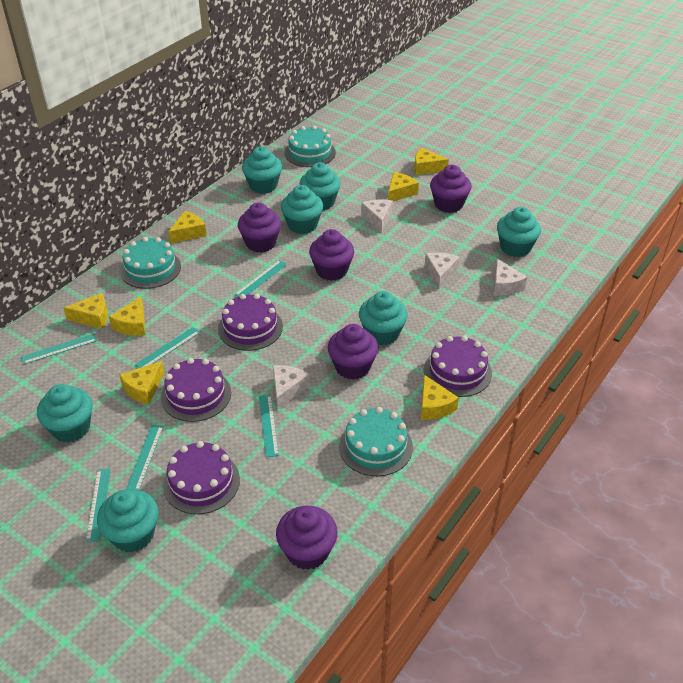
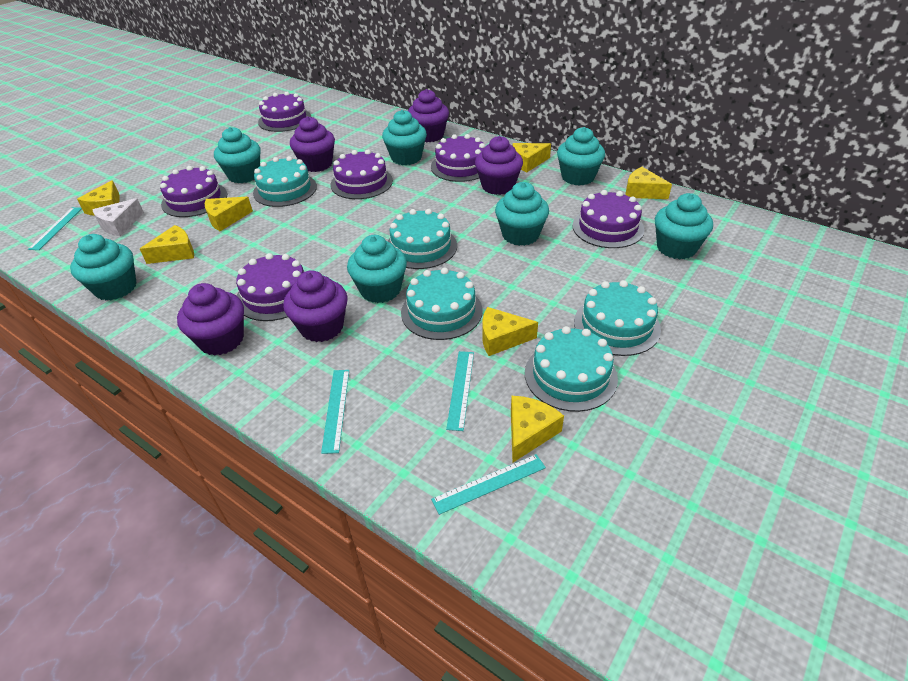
purple cake: 4 -> 6
turquoise cake: 3 -> 5
turquoise ruler: 6 -> 4
white cheese: 4 -> 1

